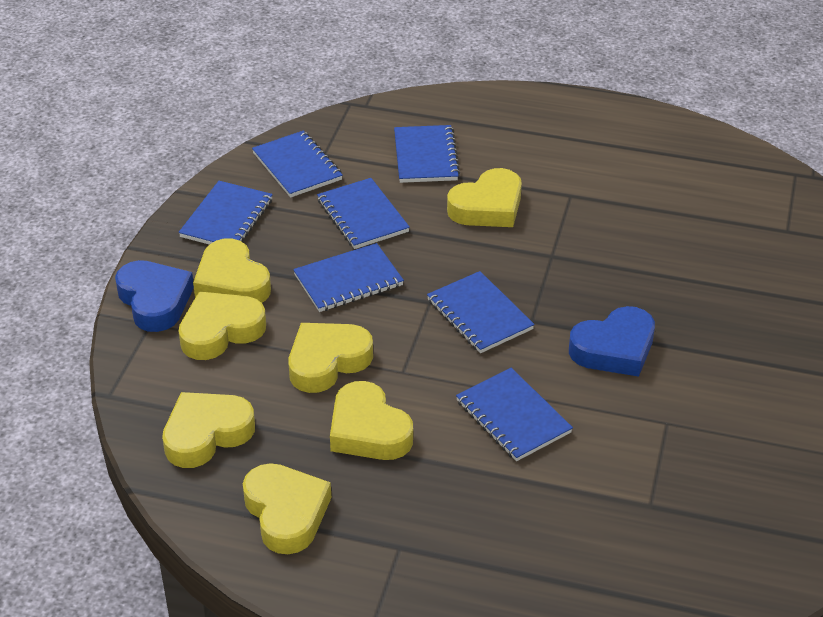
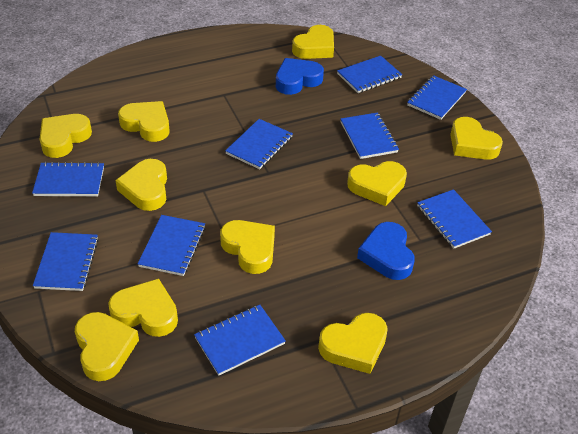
blue notebook: 7 -> 9
yellow heart: 7 -> 10

